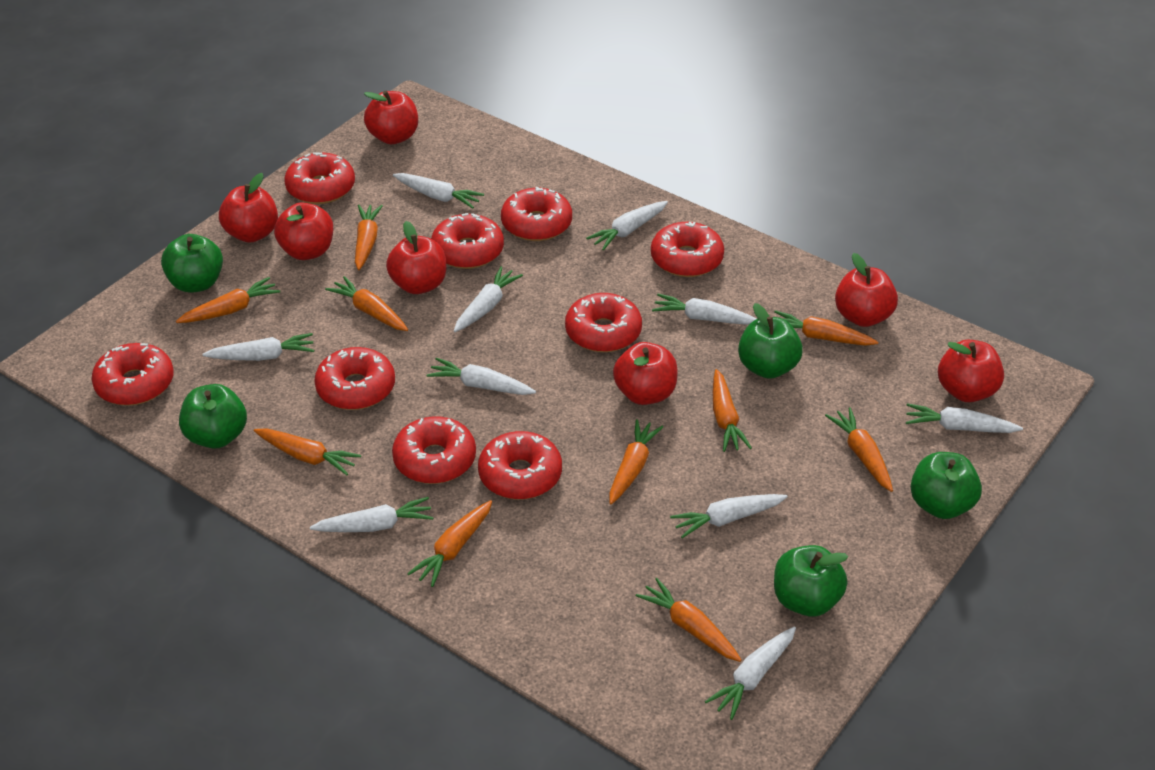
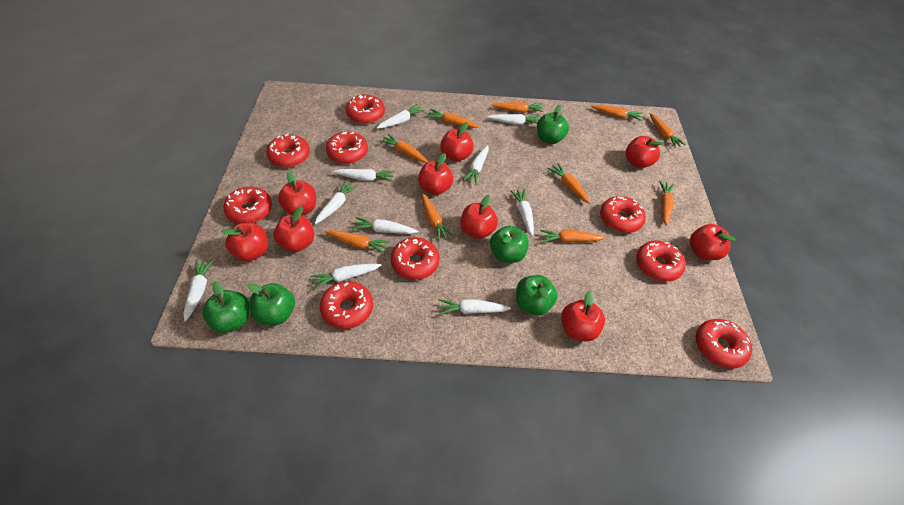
red apple: 7 -> 9

